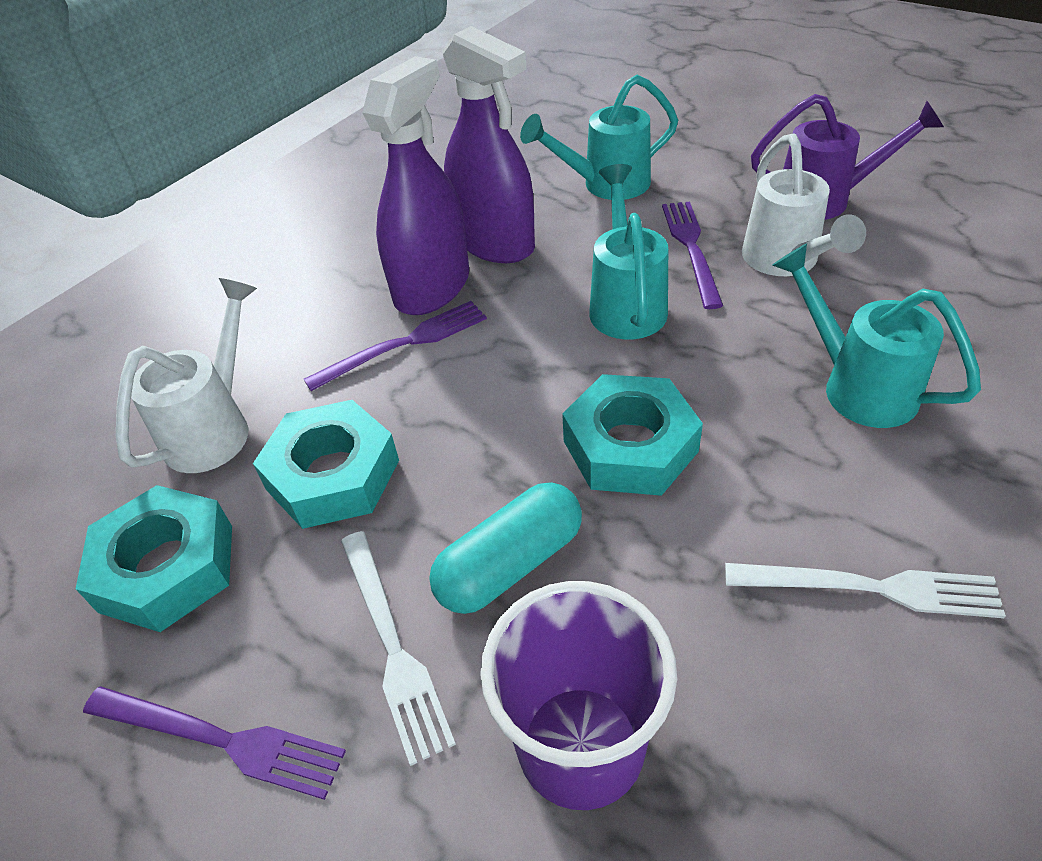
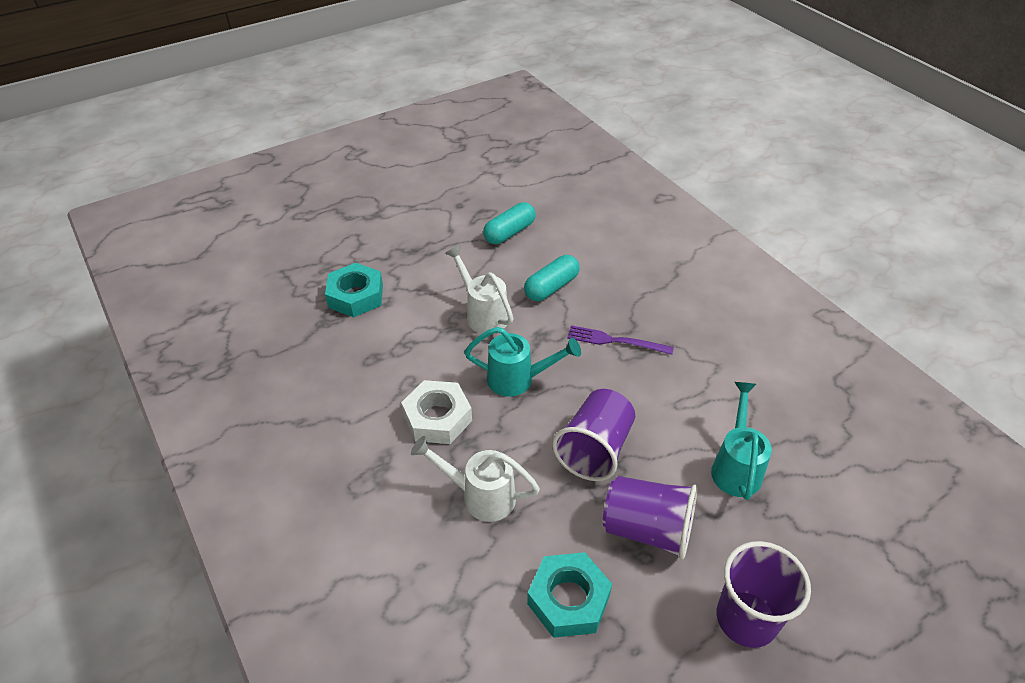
purple cup: 1 -> 3
purple fork: 3 -> 1
purple spray bottle: 2 -> 0
purple watering can: 1 -> 0
turquoise capsule: 1 -> 2
turquoise nut: 3 -> 2
turquoise watering can: 3 -> 2
white fork: 2 -> 0
white nut: 0 -> 1

